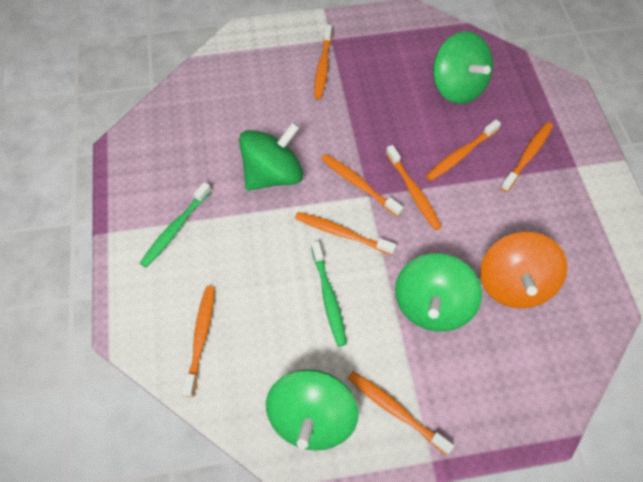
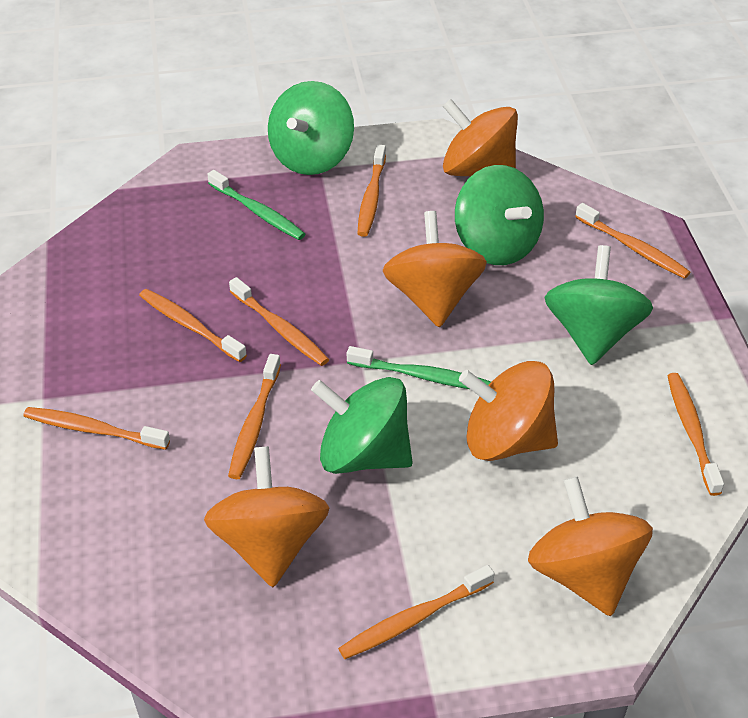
orange spinning top: 1 -> 5

